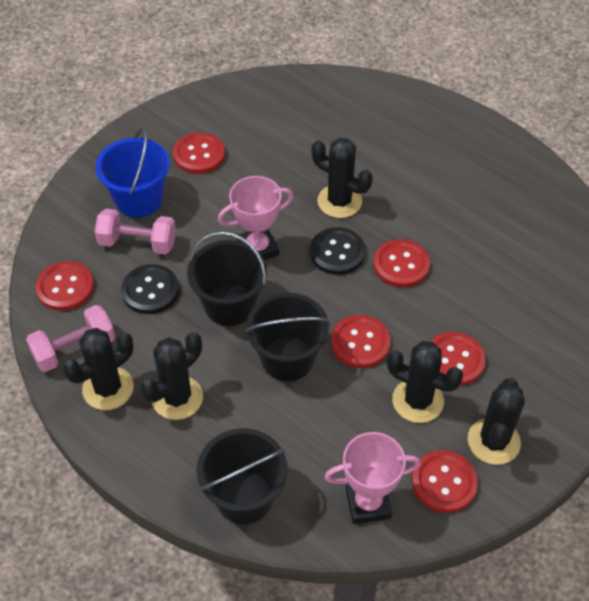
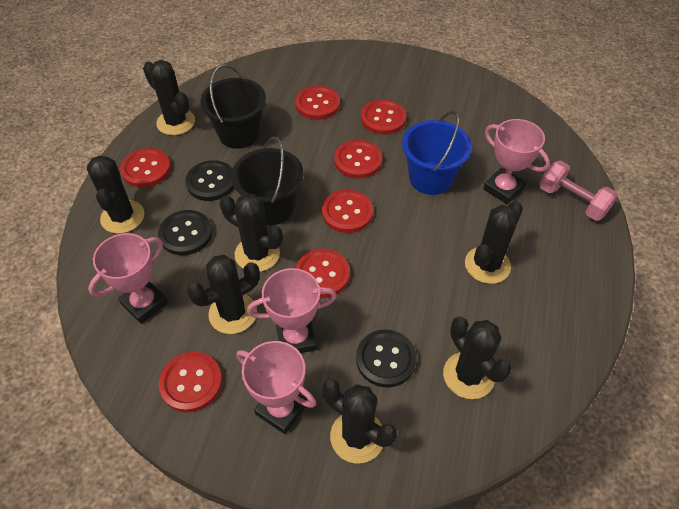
black bucket: 3 -> 2
black button: 2 -> 3
black cactus: 5 -> 7
pink dumbbell: 2 -> 1
pink trophy: 2 -> 4
red button: 6 -> 7

